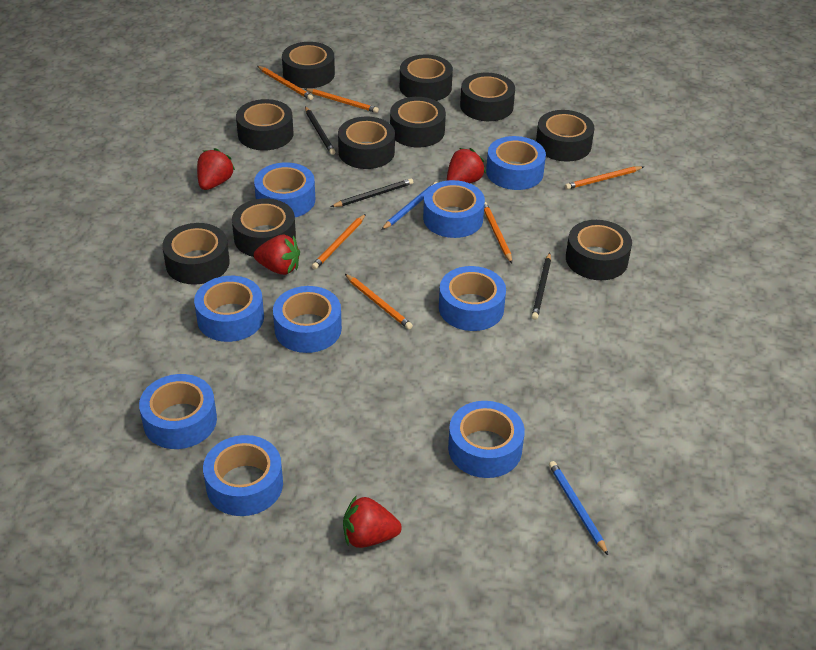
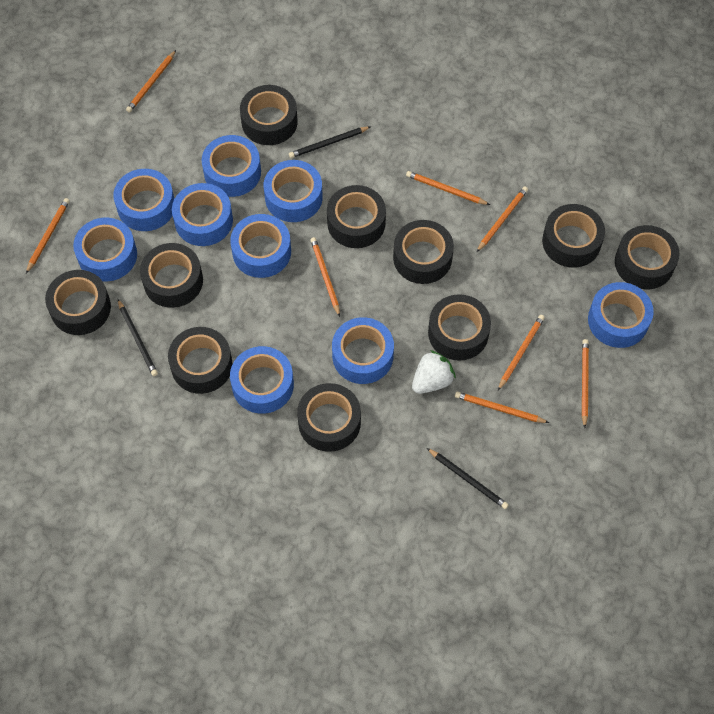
blue pencil: 2 -> 0
orange pencil: 6 -> 8
red strawberry: 4 -> 0
white strawberry: 0 -> 1

